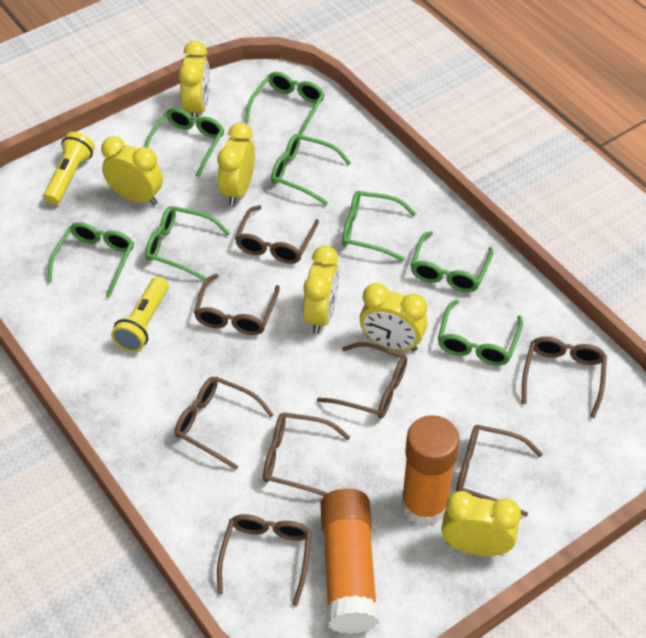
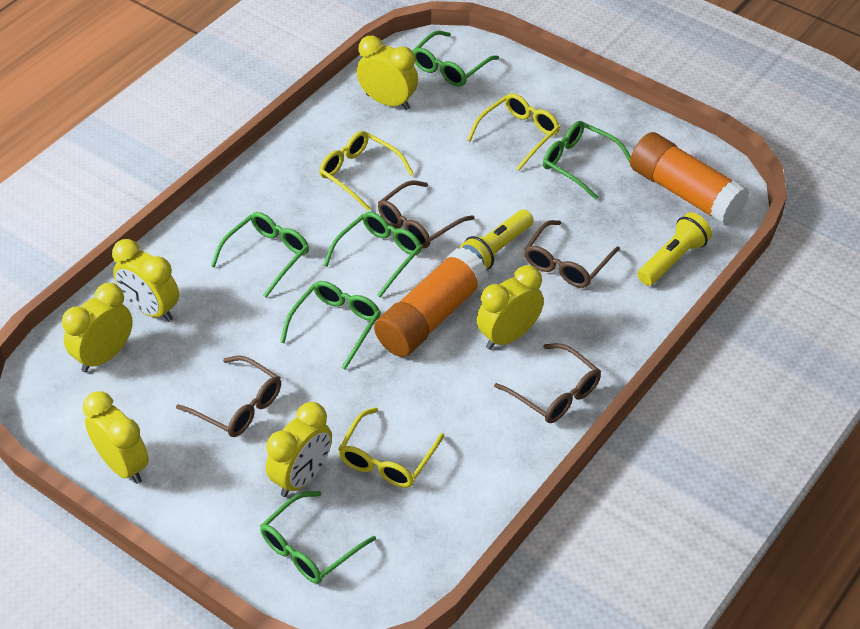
brown glasses: 8 -> 4
green glasses: 8 -> 6
yellow glasses: 0 -> 3

